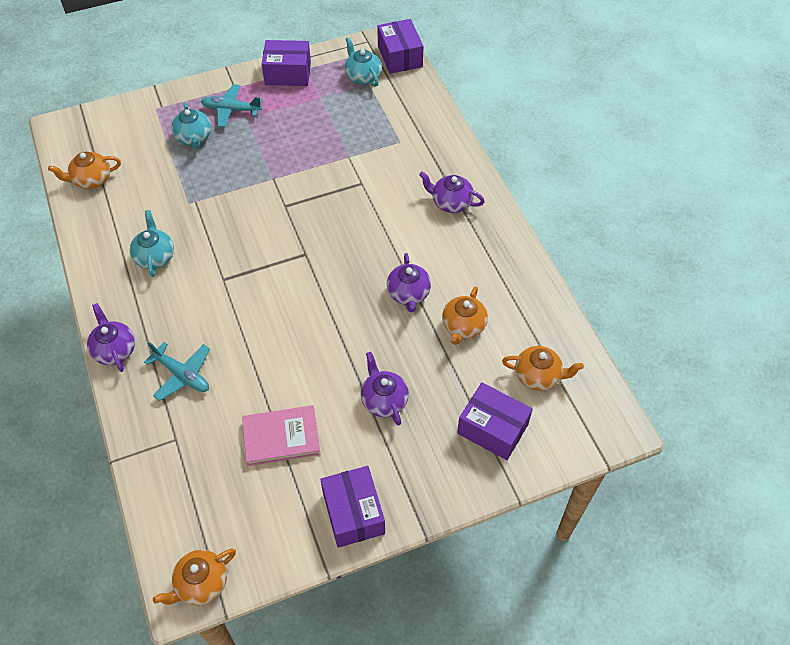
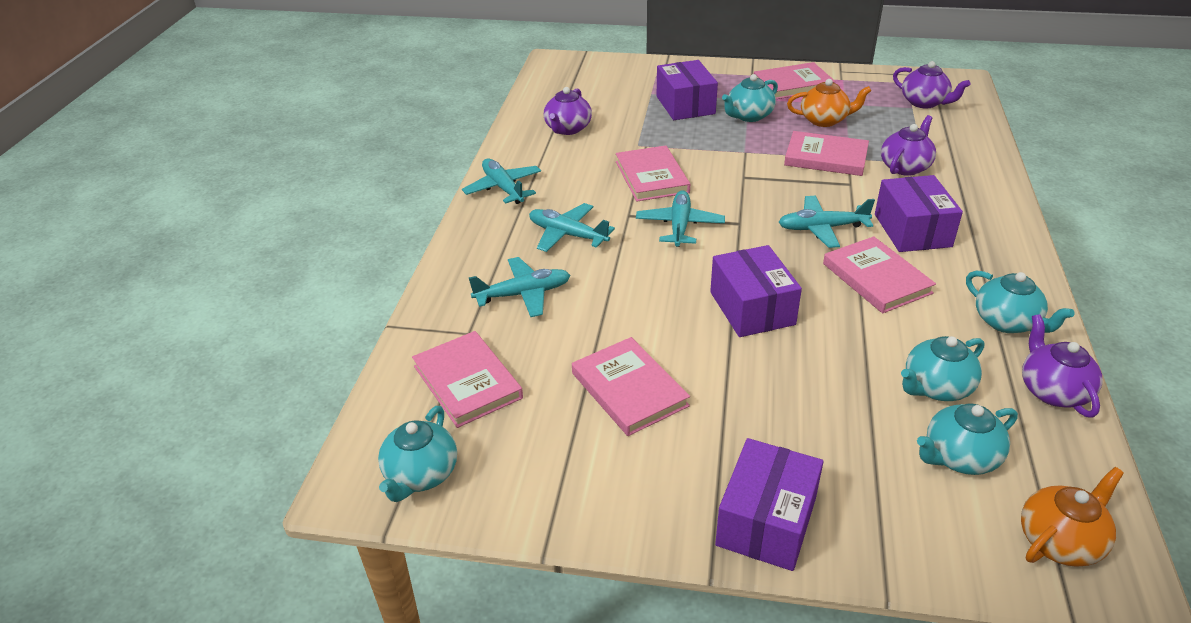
orange teapot: 4 -> 2
pink book: 1 -> 6
turquoise plane: 2 -> 5
turquoise teapot: 3 -> 5

